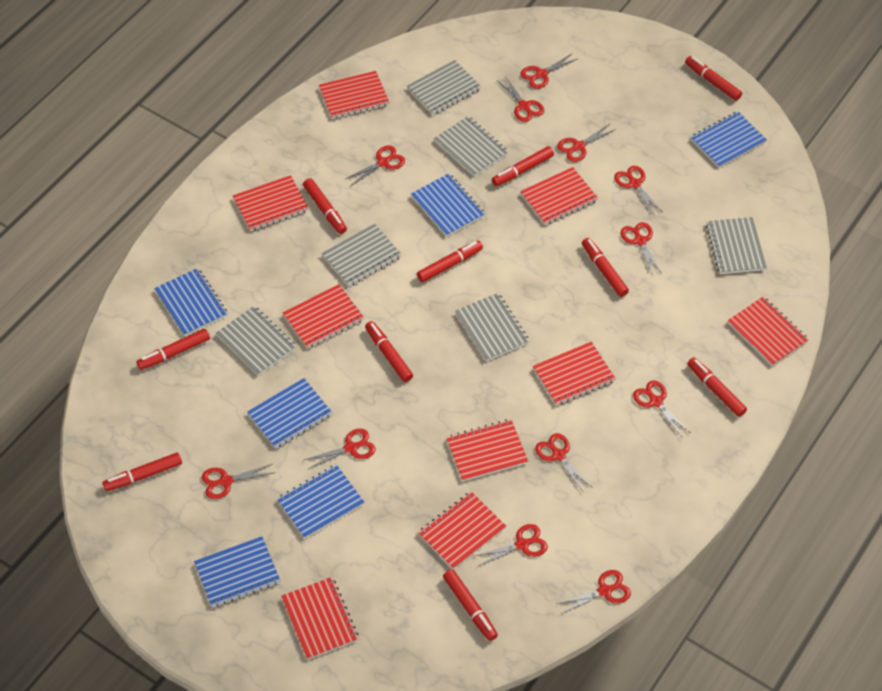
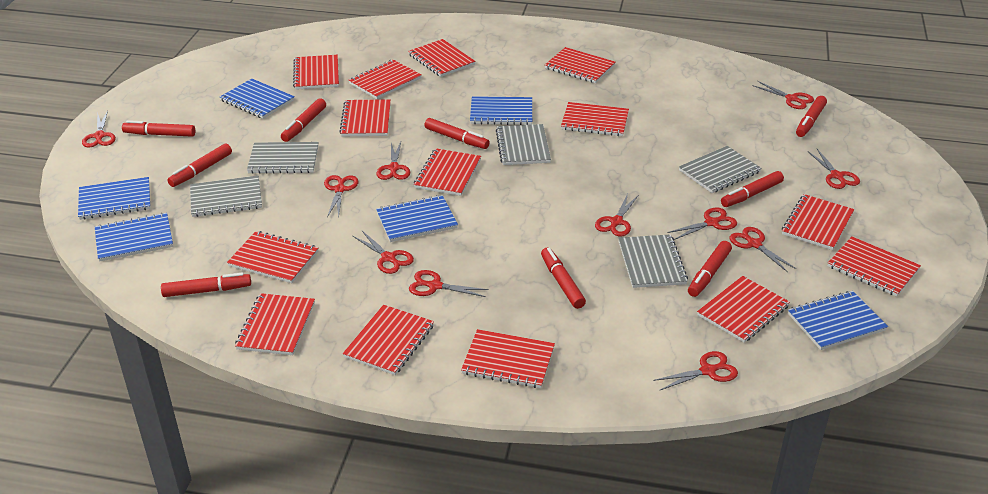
grey notebook: 6 -> 5
red marker: 10 -> 9
red notebook: 9 -> 14
red scissors: 12 -> 11

